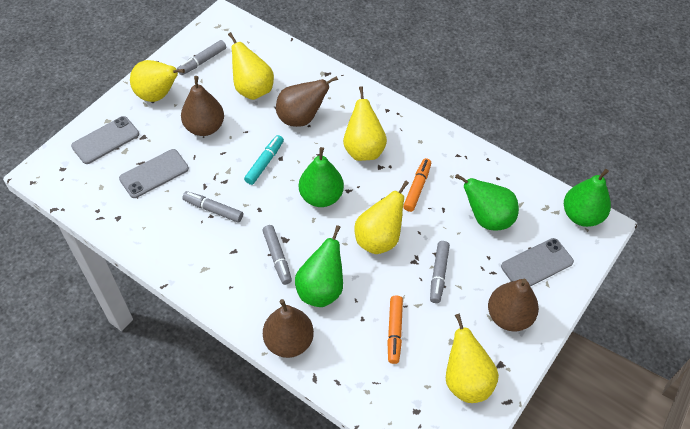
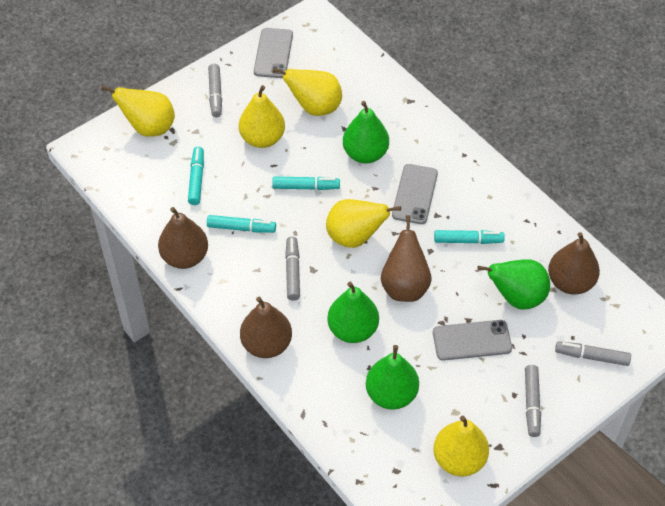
orange marker: 2 -> 0
turquoise marker: 1 -> 4

